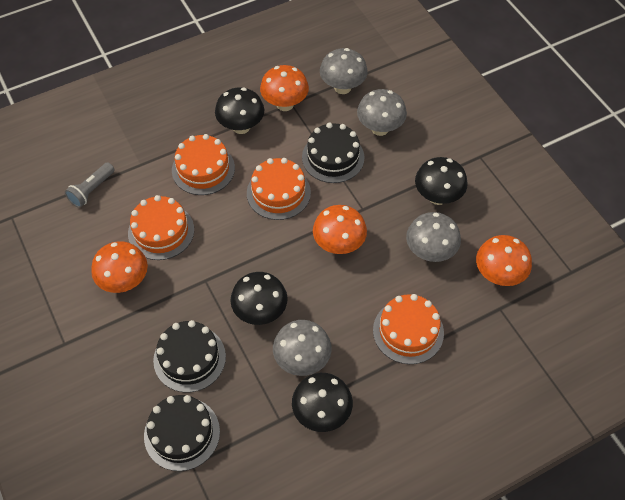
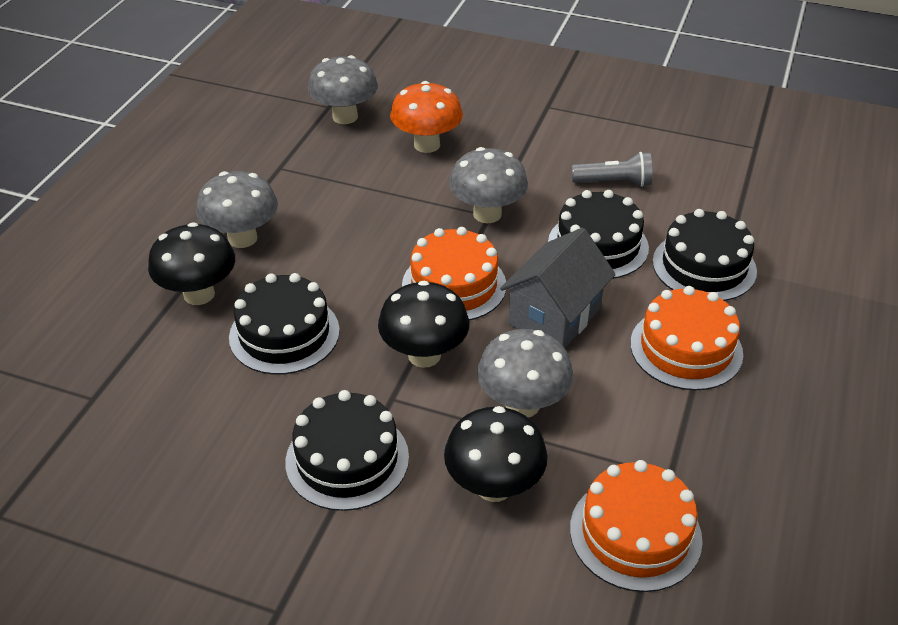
black cake: 3 -> 4
black mushroom: 4 -> 3
grey house: 0 -> 1
orange cake: 4 -> 3
orange mushroom: 4 -> 1

